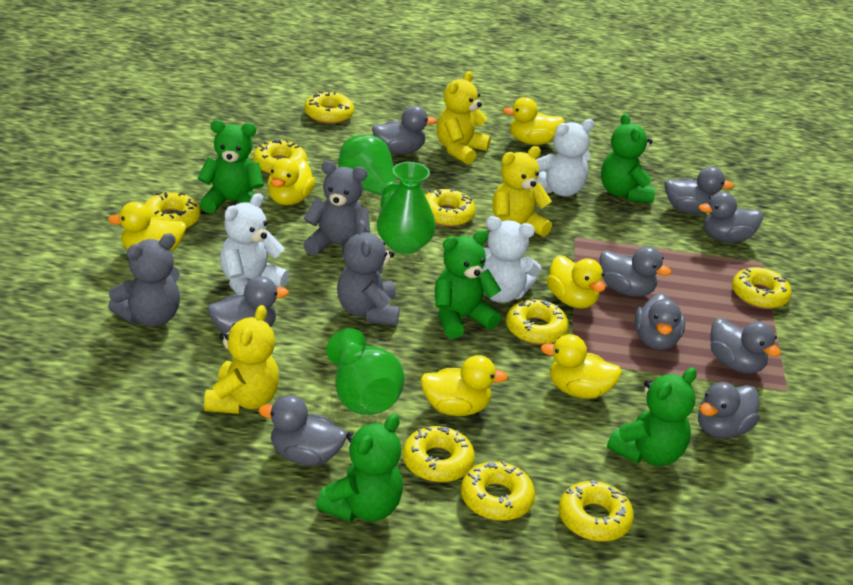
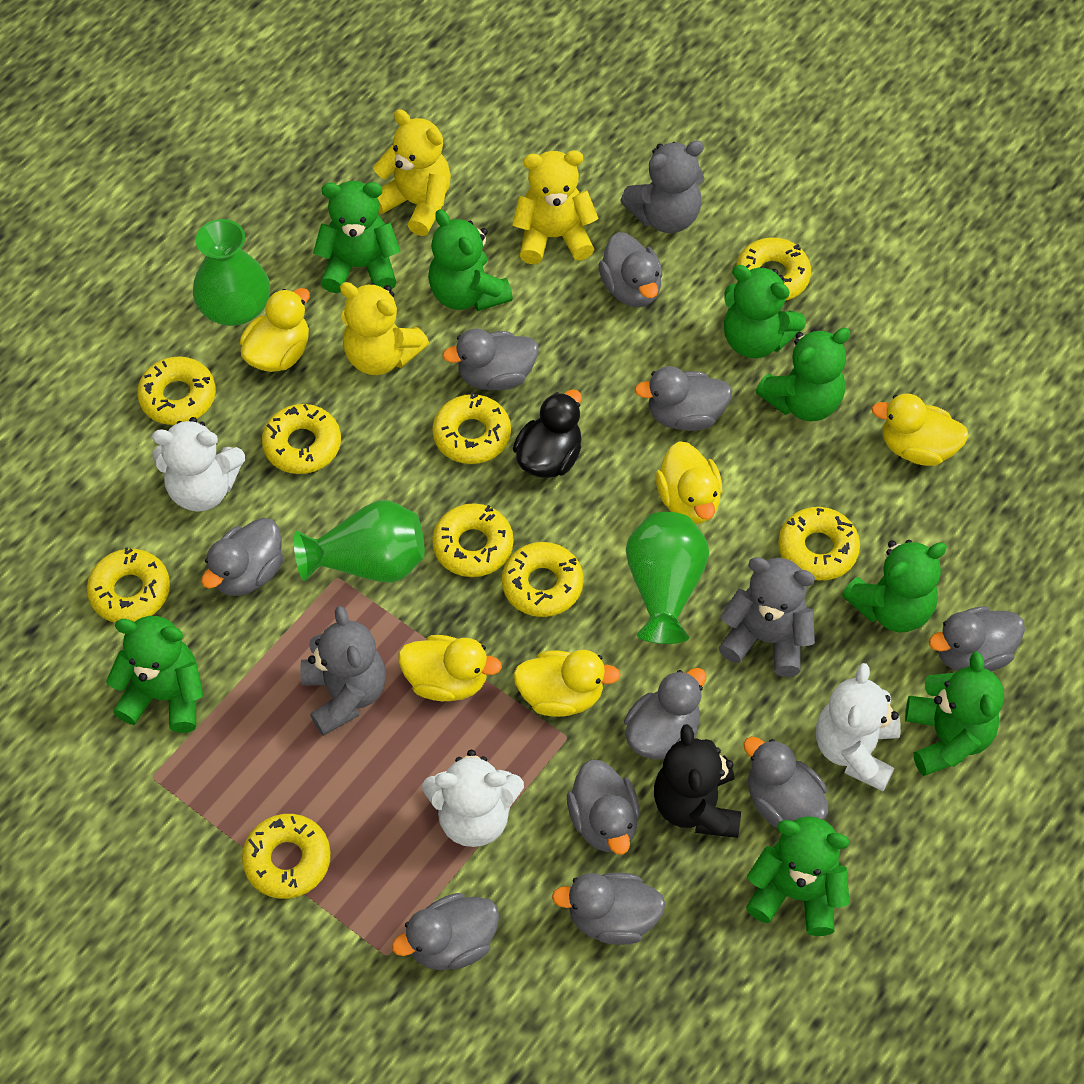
black duck: 0 -> 1
black teddy bear: 0 -> 1
green teddy bear: 5 -> 8
grey duck: 9 -> 10
yellow duck: 6 -> 5

